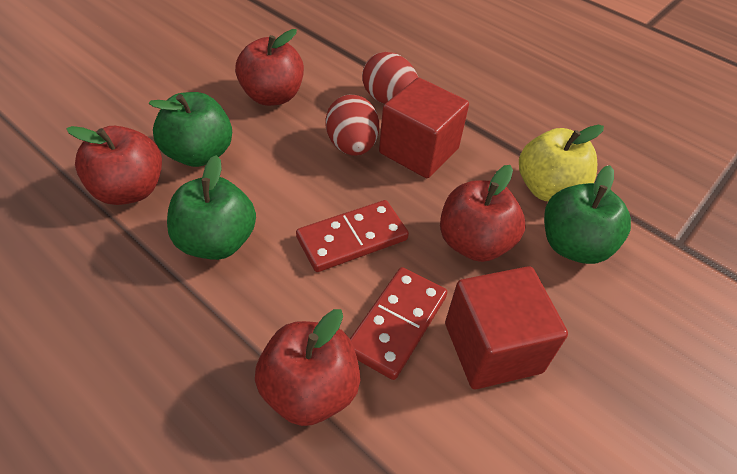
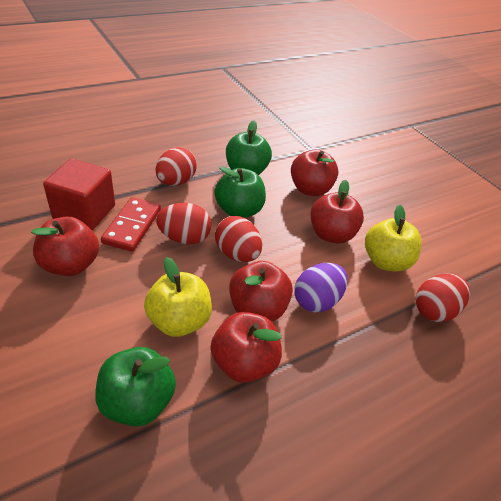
purple egg: 0 -> 1
red apple: 4 -> 5
red cube: 2 -> 1
red domino: 2 -> 1
red egg: 2 -> 4
yellow apple: 1 -> 2

